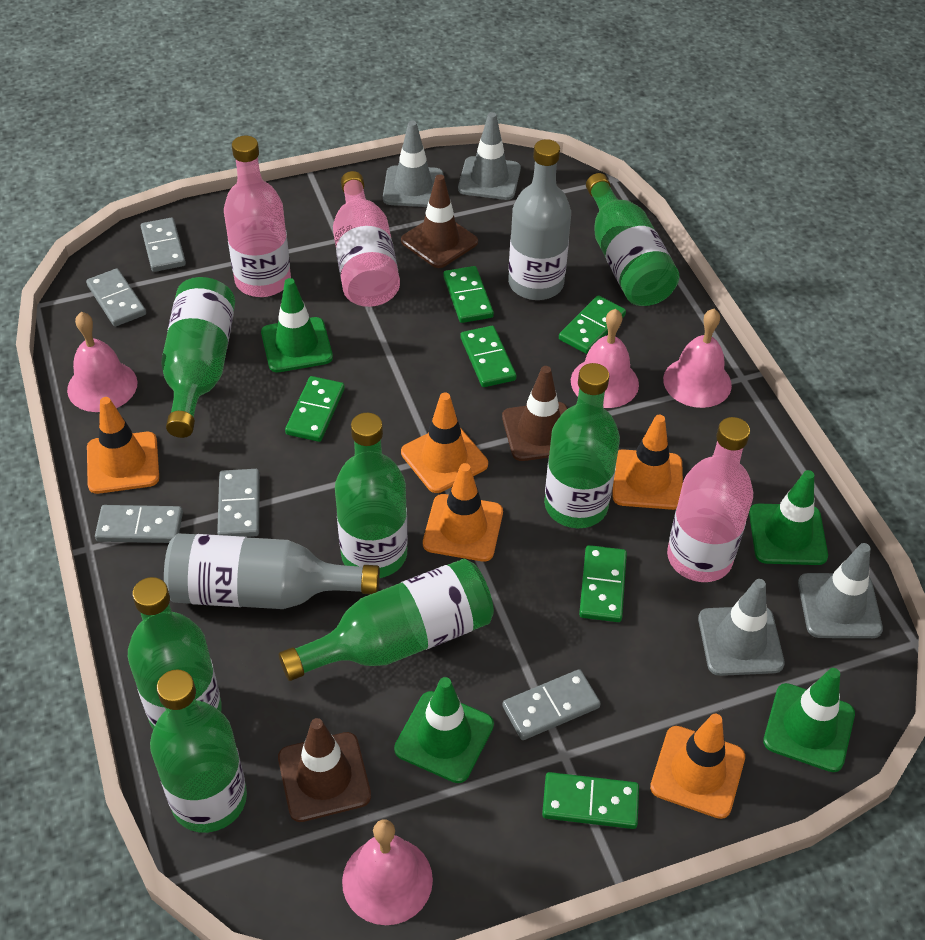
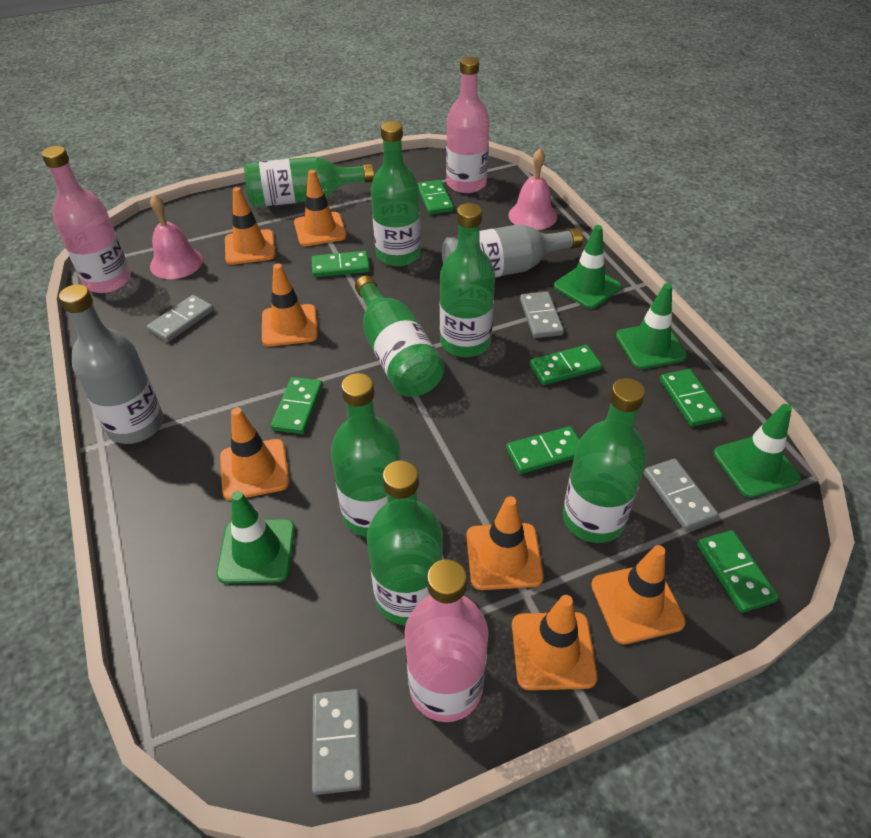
brown traffic cone: 3 -> 0
green domino: 6 -> 7
grey domino: 5 -> 4
grey traffic cone: 4 -> 0
orange traffic cone: 5 -> 7
pink bell: 4 -> 2

